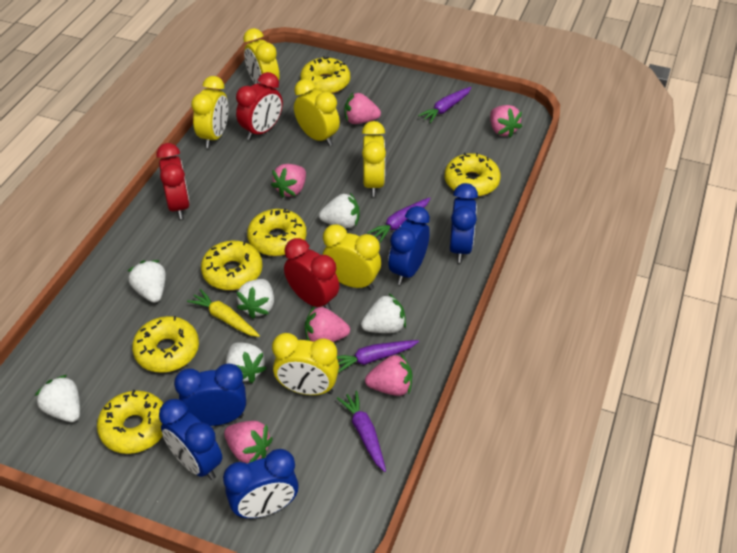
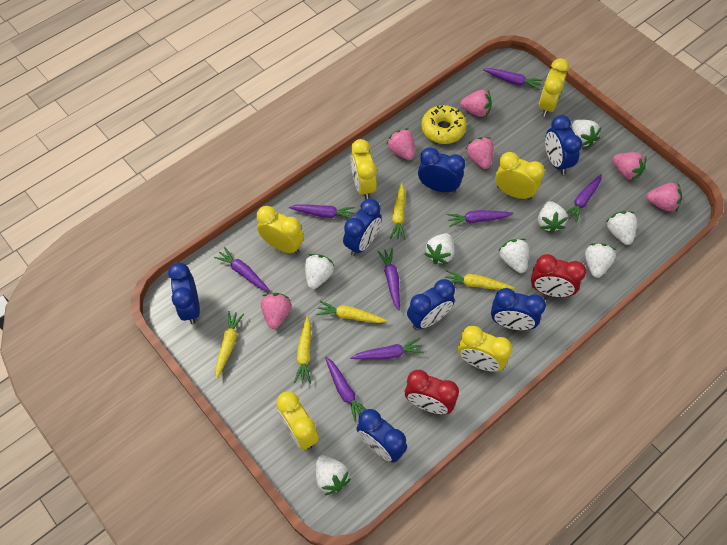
blue clock: 5 -> 7
purple carrot: 4 -> 8
red clock: 3 -> 2
white strawberry: 6 -> 8
yellow carrot: 1 -> 5
yellow donut: 6 -> 1

